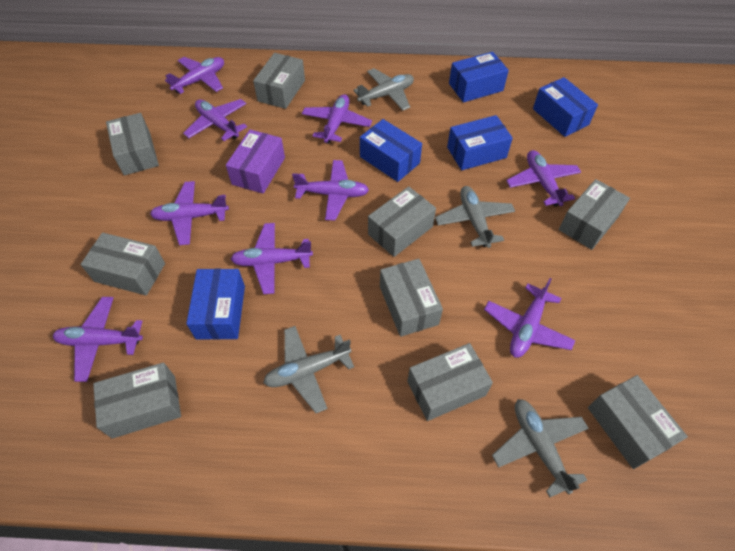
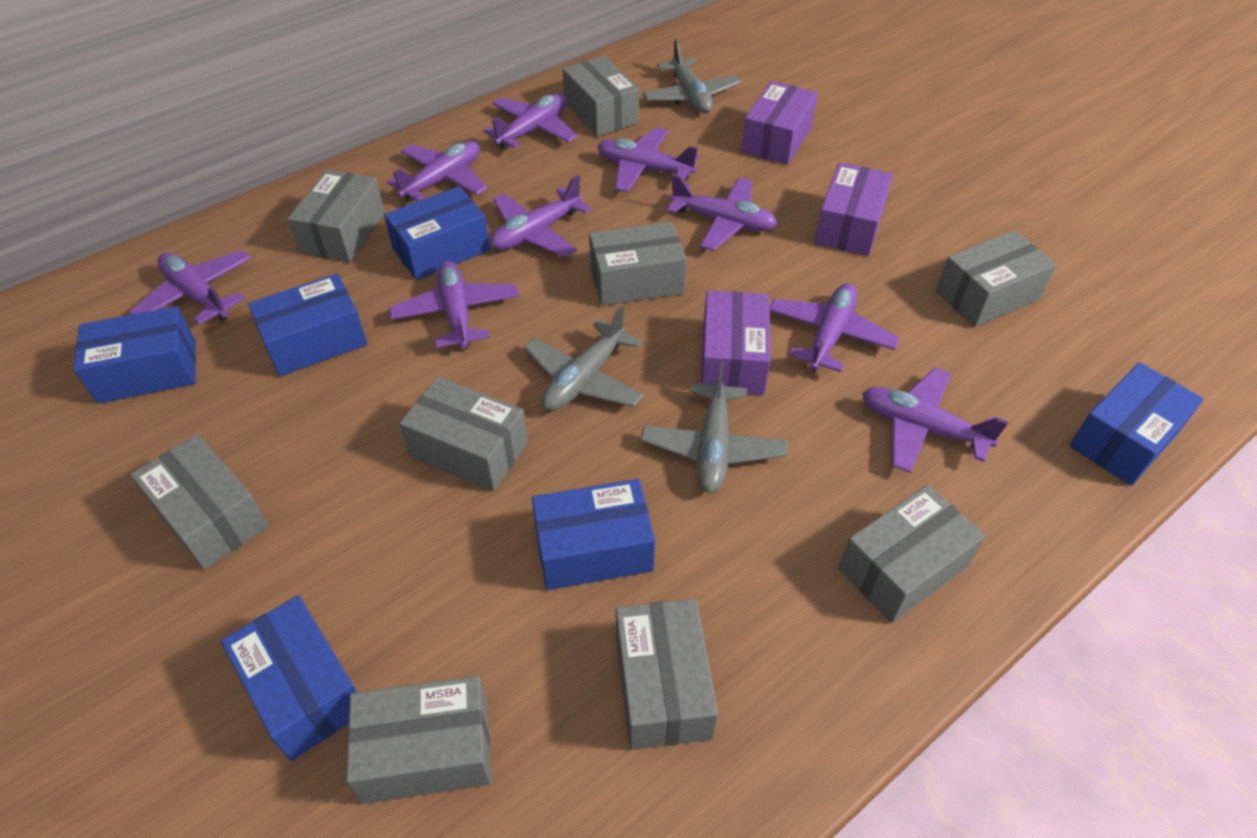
blue box: 5 -> 6
grey plane: 4 -> 3
purple box: 1 -> 3

